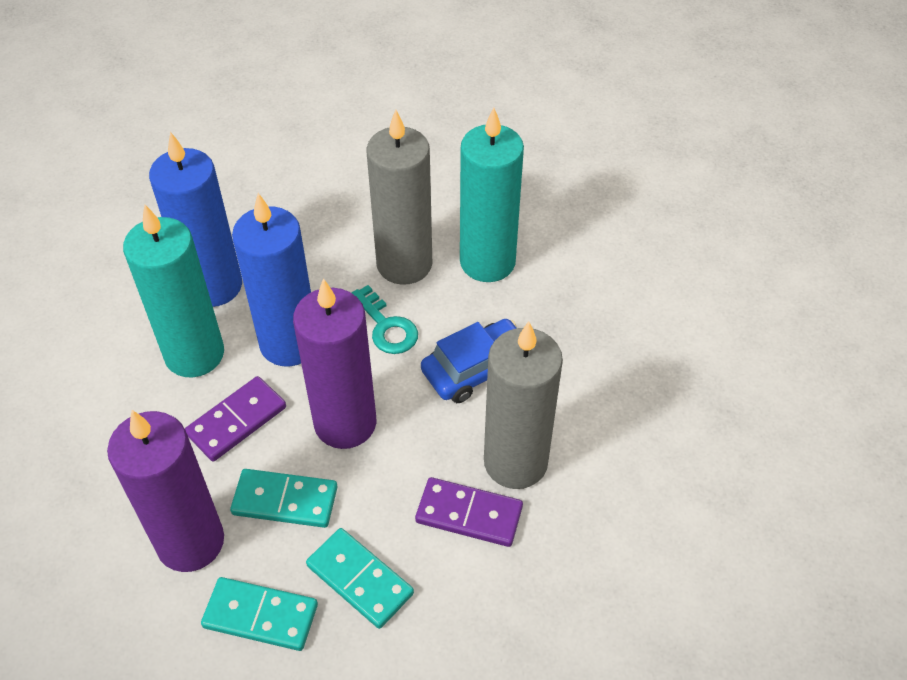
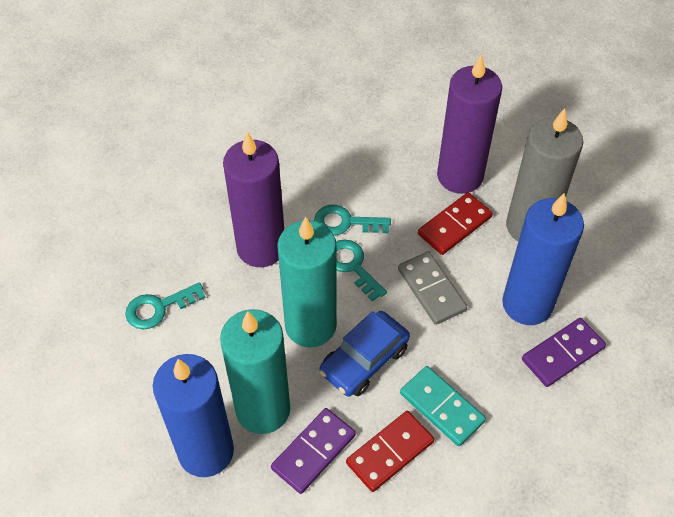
grey candle: 2 -> 1
grey domino: 0 -> 1
red domino: 0 -> 2
turquoise domino: 3 -> 1
turquoise key: 1 -> 3

